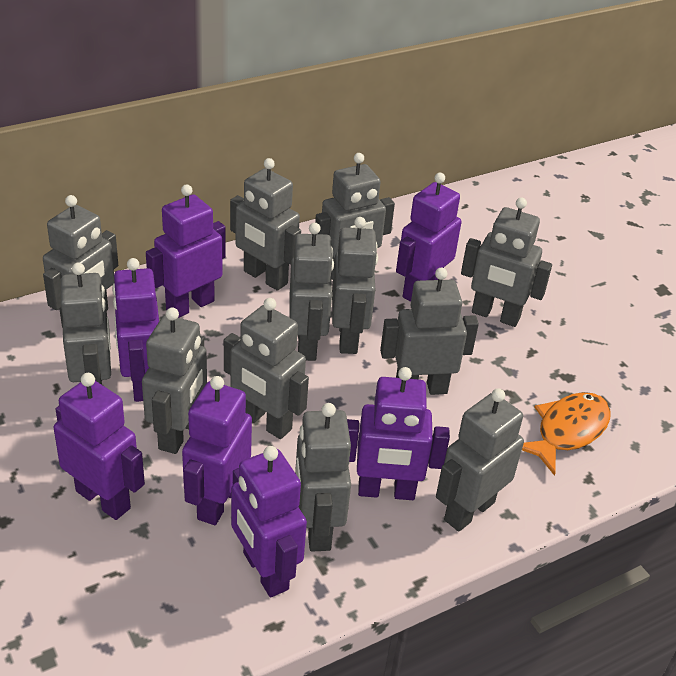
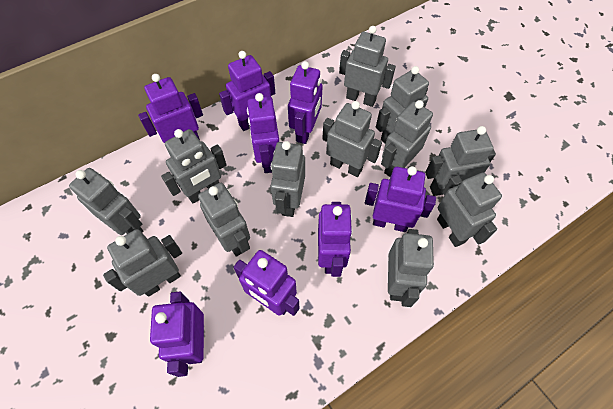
orange fish: 1 -> 0
purple robot: 7 -> 8

